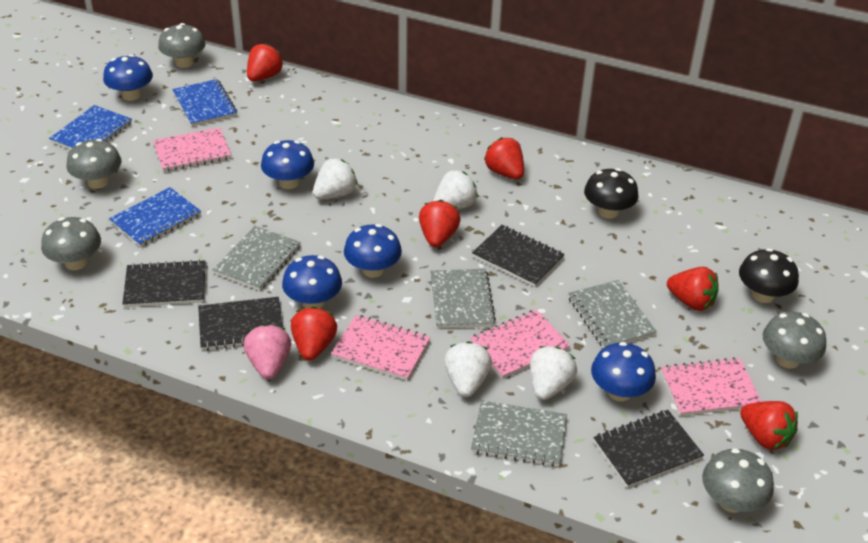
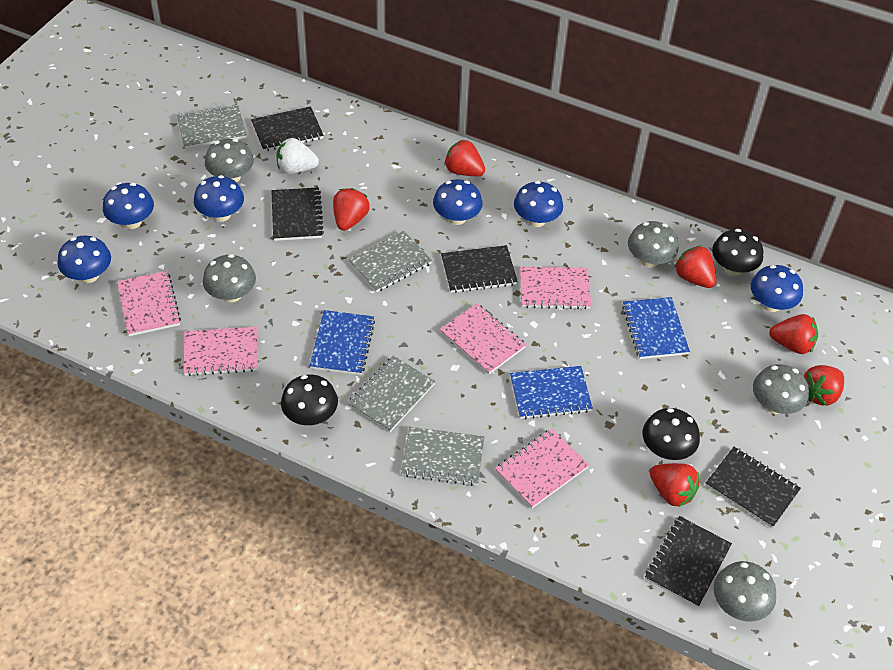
black mushroom: 2 -> 3
black notebook: 4 -> 5
blue mushroom: 5 -> 6
pink notebook: 4 -> 5
pink strawberry: 1 -> 0
white strawberry: 4 -> 1

